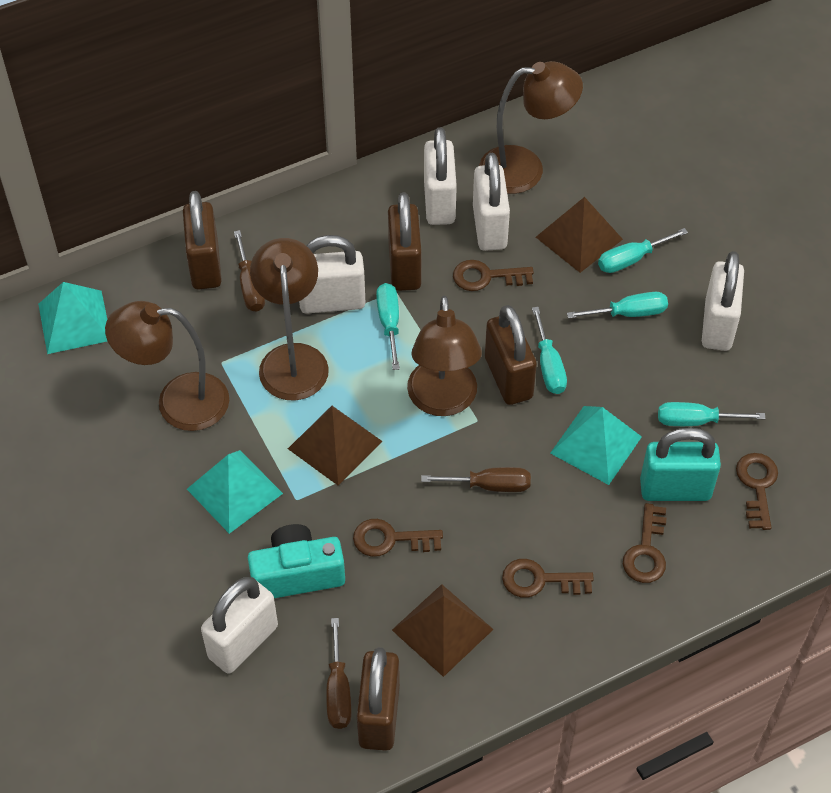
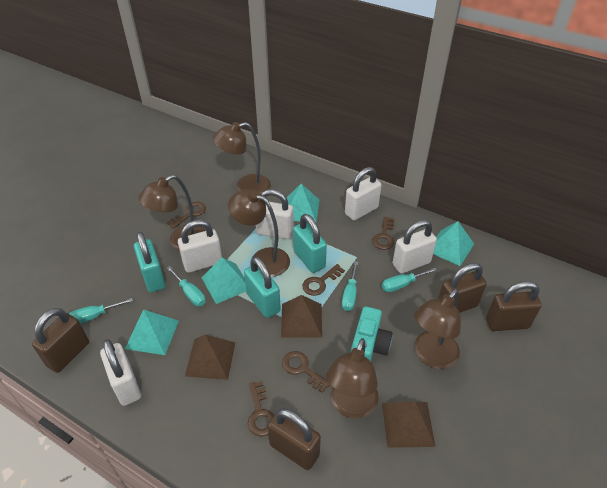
brown lamp: 4 -> 5
brown screwdriver: 3 -> 0
turquoise padlock: 1 -> 3
turquoise pyramid: 3 -> 4
turquoise screwdriver: 5 -> 4

